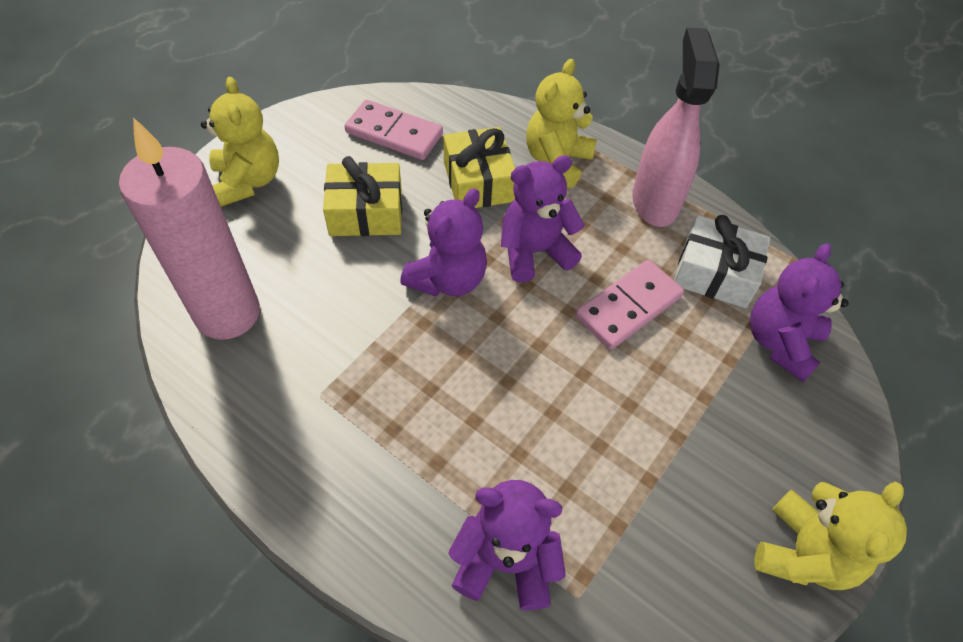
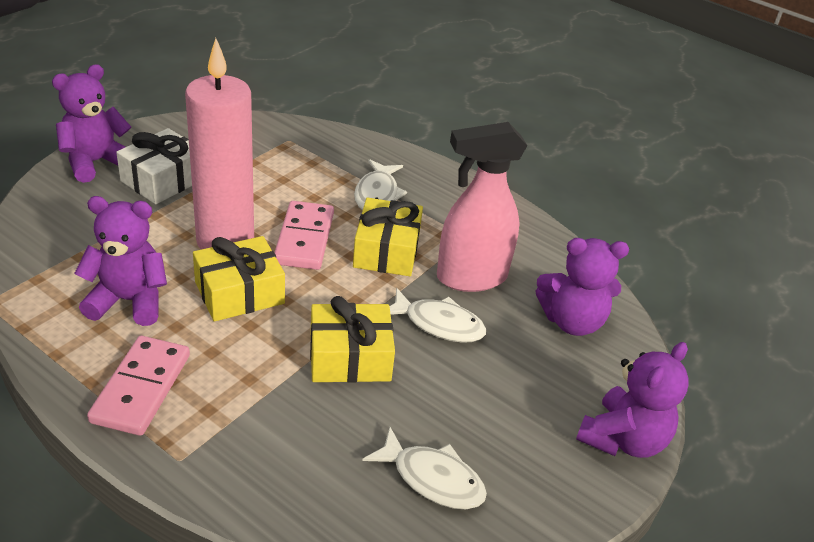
white fish: 0 -> 3
yellow gift: 2 -> 3
yellow teddy bear: 3 -> 0

